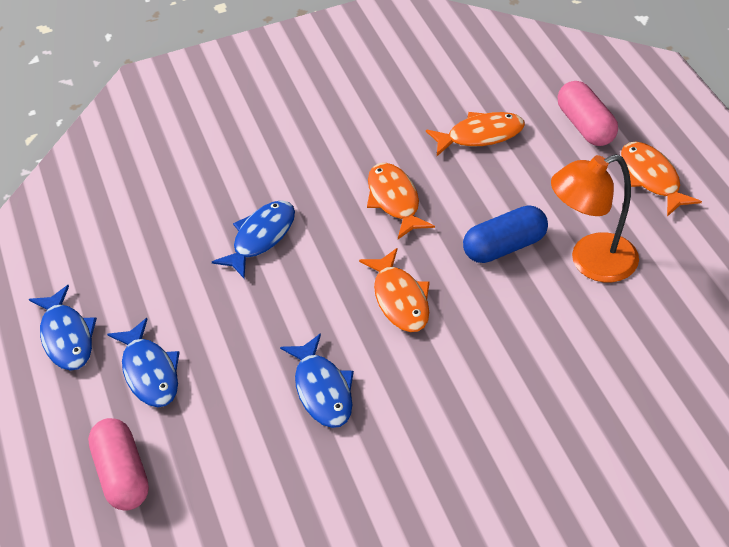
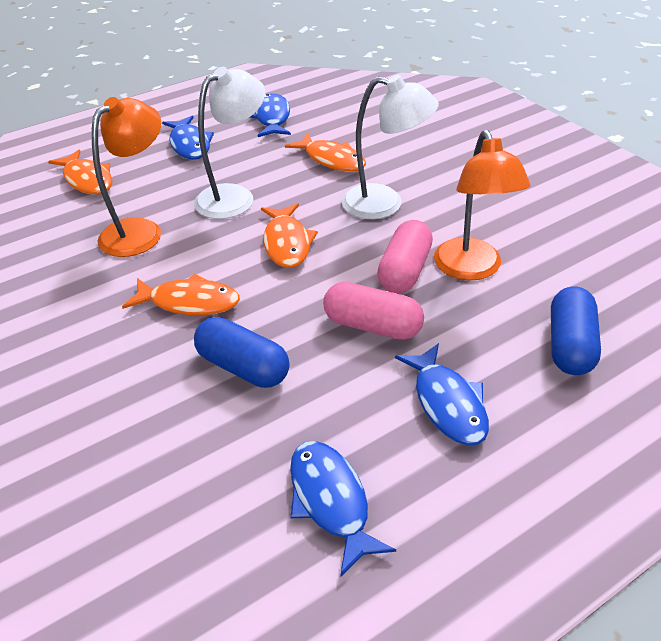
blue capsule: 1 -> 2
orange lamp: 1 -> 2
white lamp: 0 -> 2

